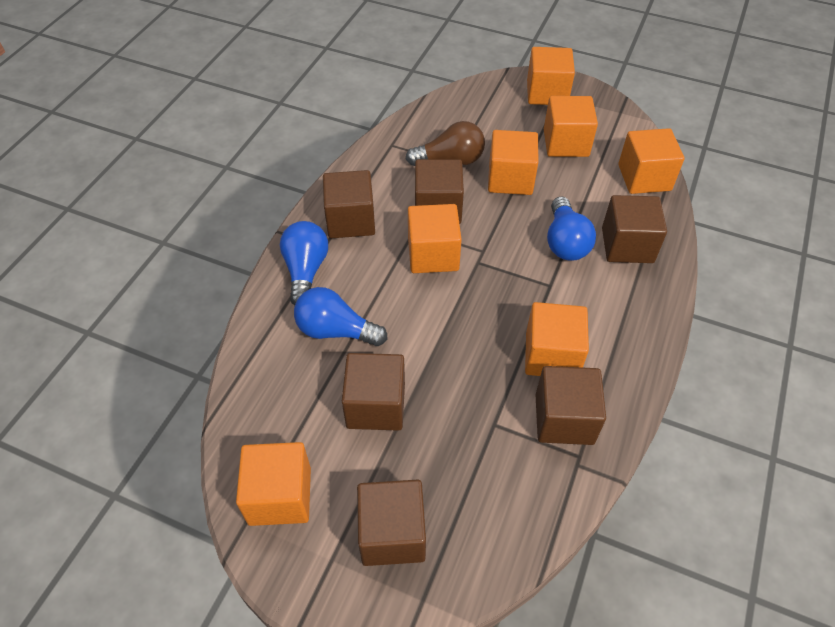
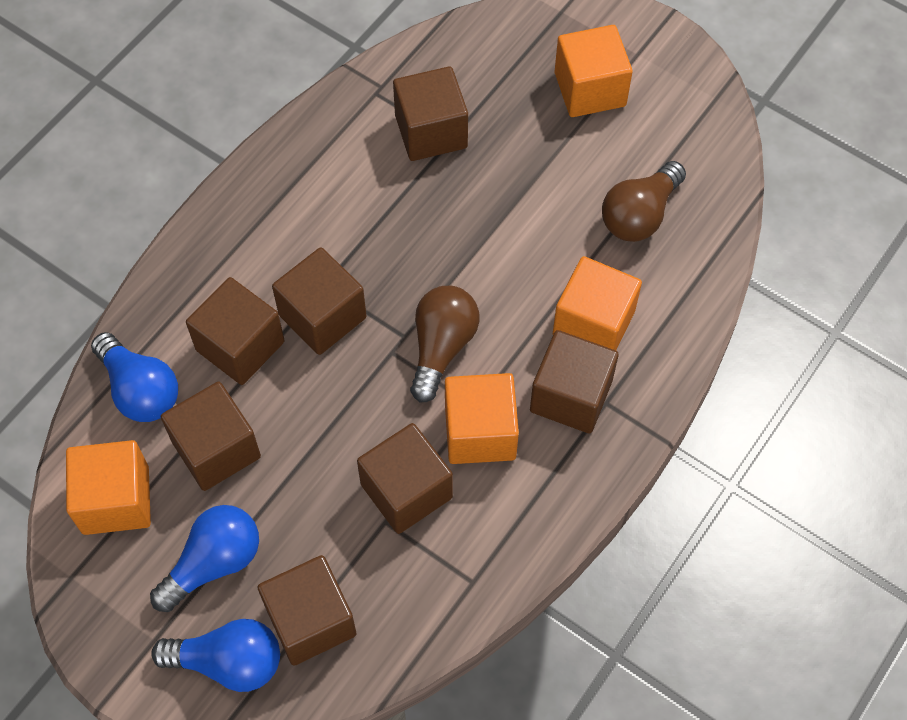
brown cube: 6 -> 7
brown light bulb: 1 -> 2
orange cube: 7 -> 4

